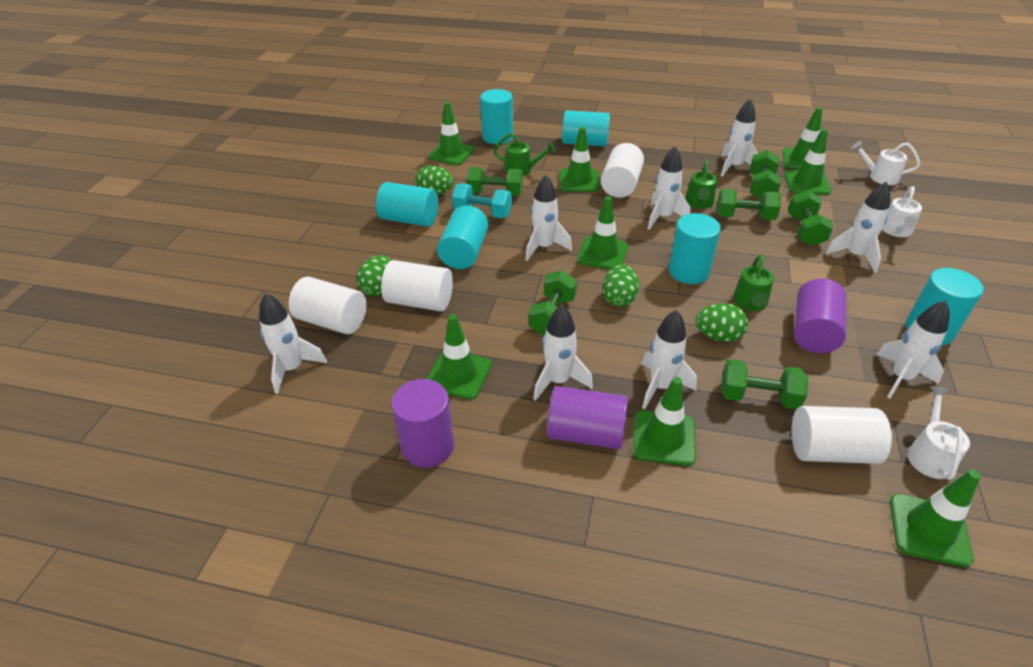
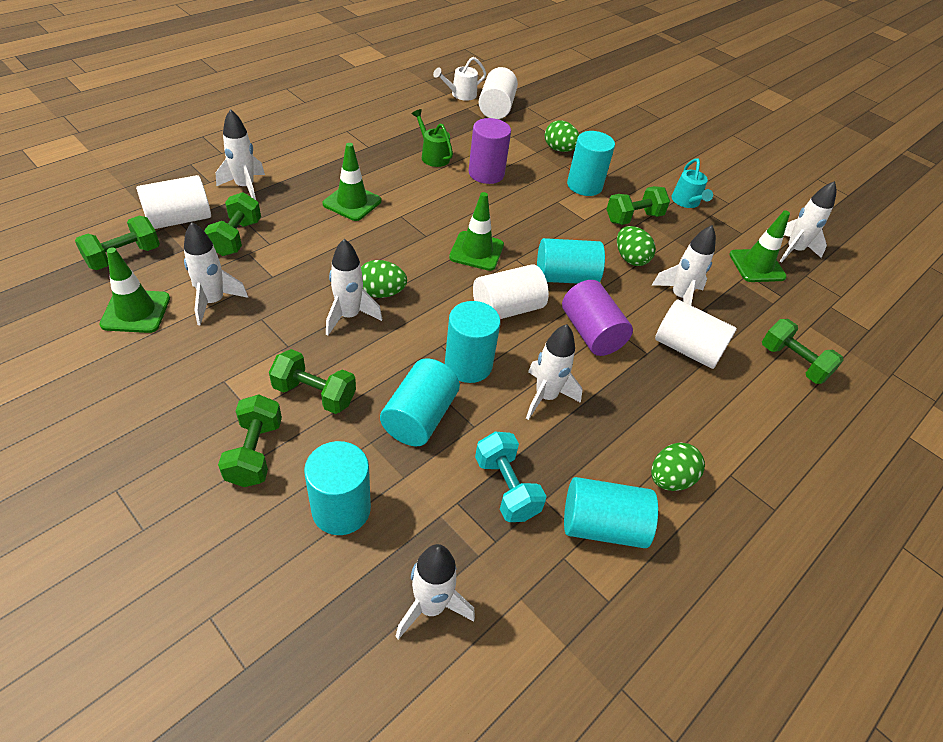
green traffic cone: 8 -> 4
green watering can: 3 -> 1
purple cylinder: 3 -> 2
turquoise watering can: 0 -> 1
white rocket: 8 -> 7
white watering can: 3 -> 1

